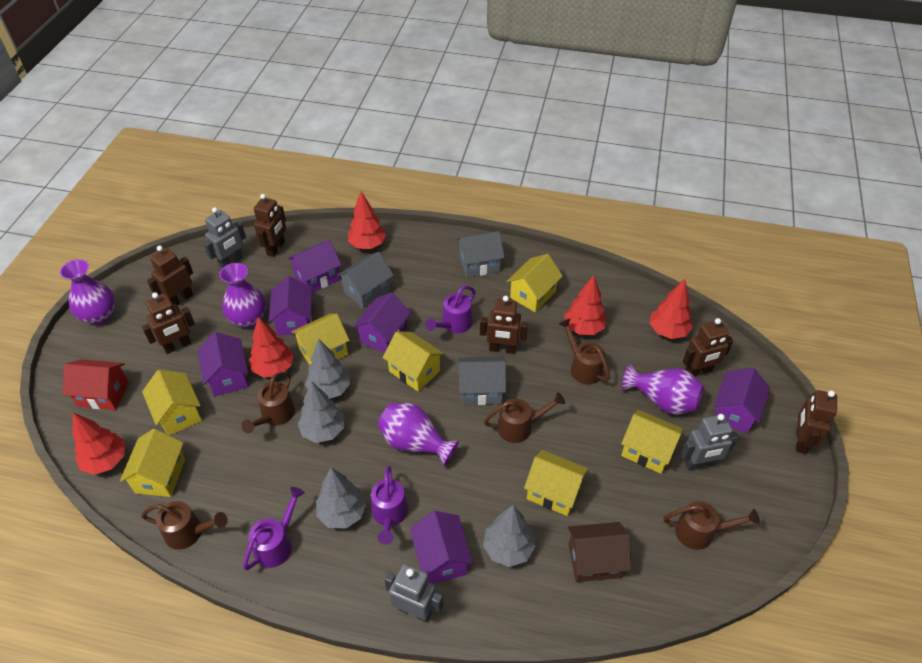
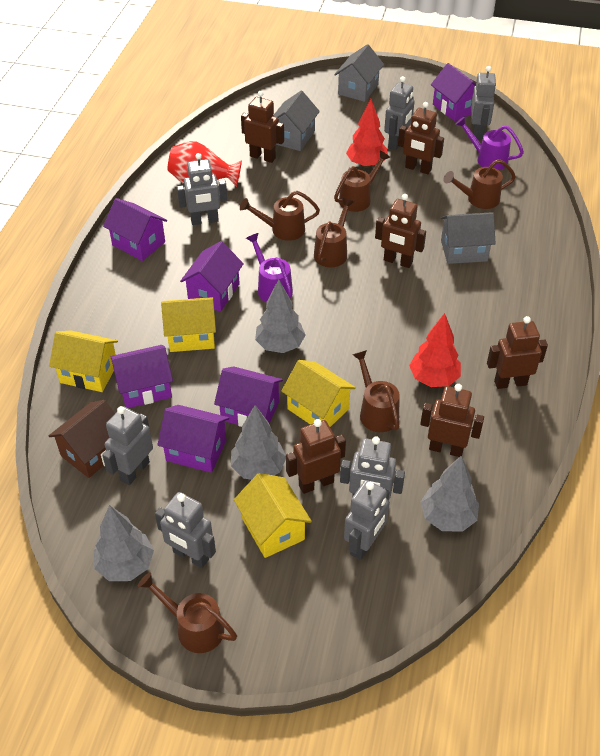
brown watering can: 5 -> 6
grey robot: 3 -> 7
purple vase: 4 -> 0
purple watering can: 3 -> 2
red house: 1 -> 0
red tree: 5 -> 2
red vase: 0 -> 1
yellow house: 7 -> 4

